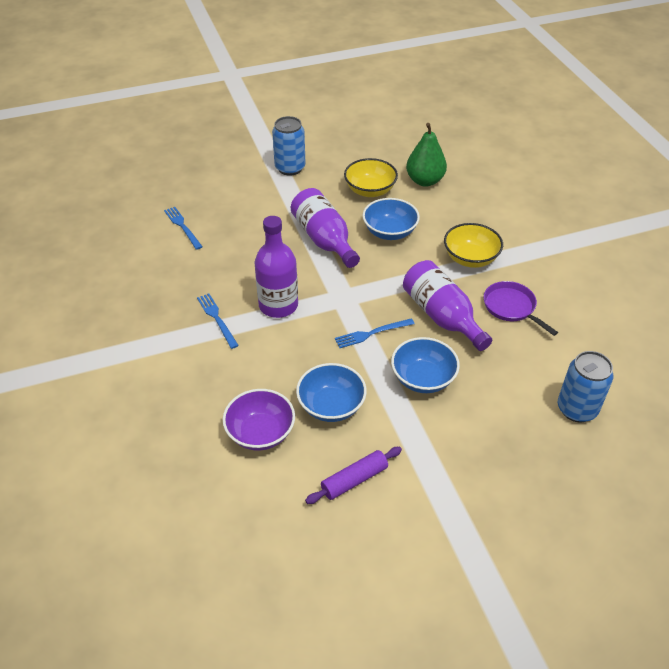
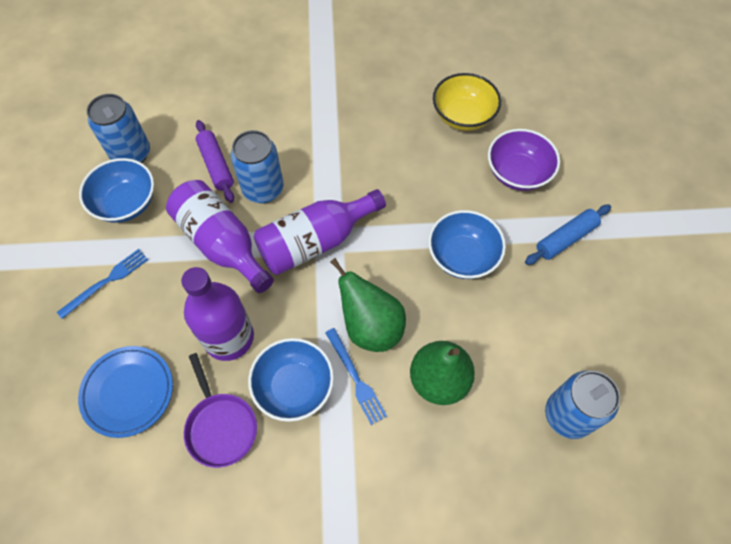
blue can: 2 -> 3
blue fork: 3 -> 2
blue plate: 0 -> 1
blue rolling pin: 0 -> 1
green pear: 1 -> 2
yellow bowl: 2 -> 1

